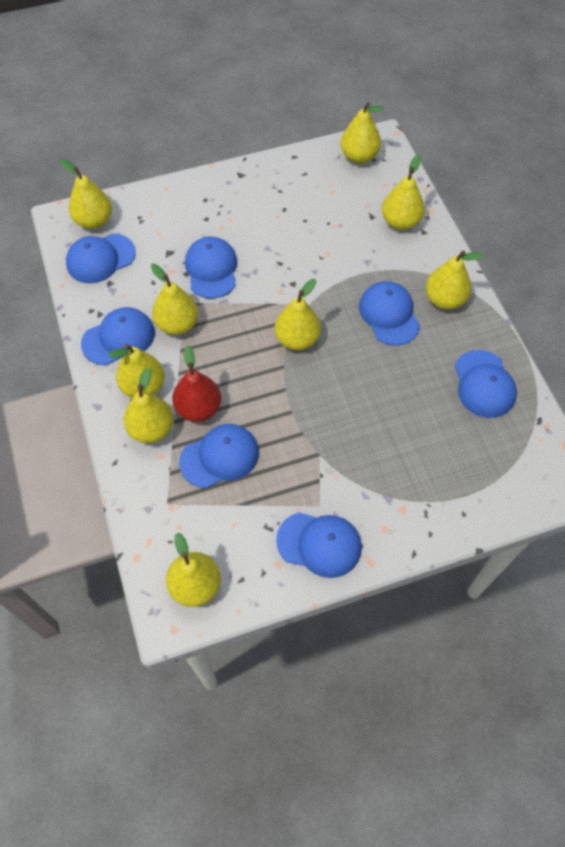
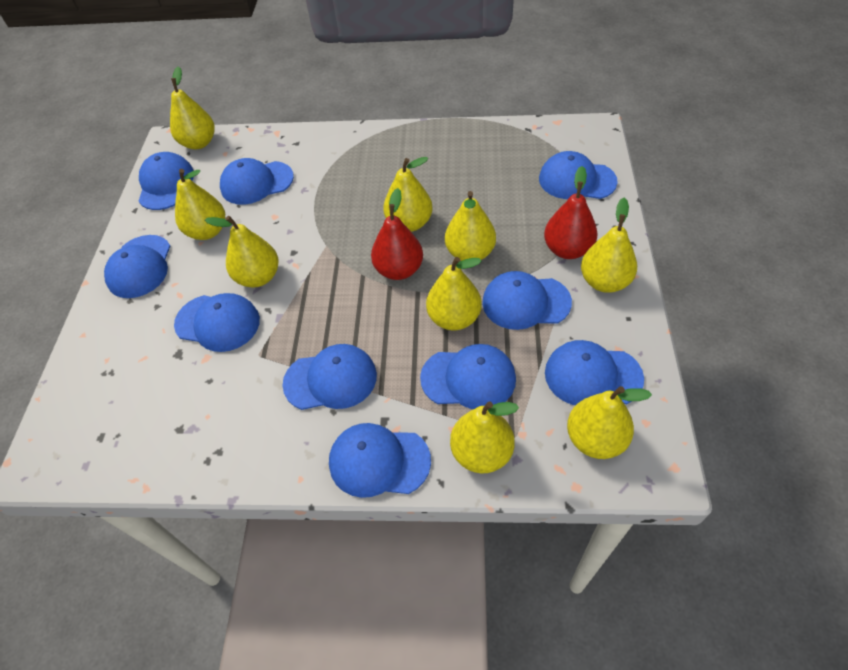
blue cap: 7 -> 10
red pear: 1 -> 2

